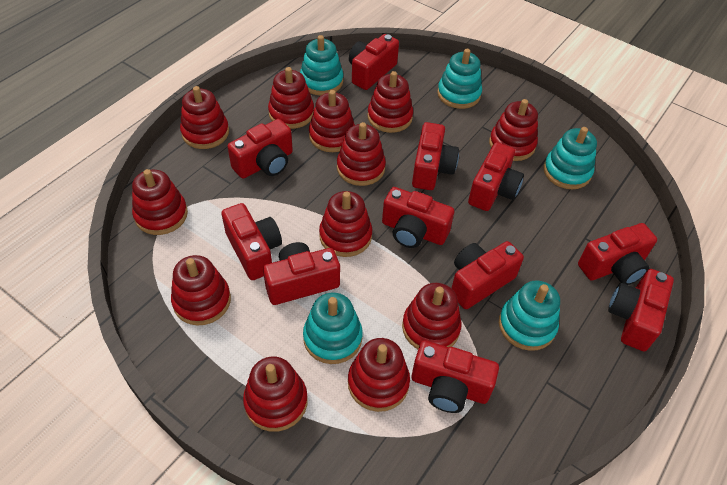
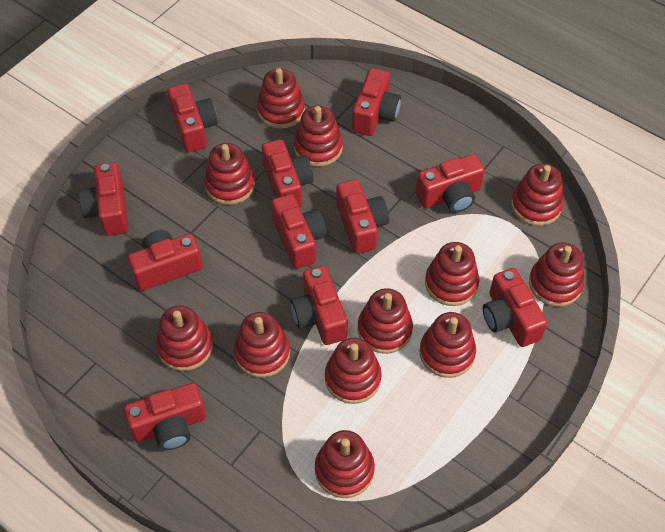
turquoise stacking toy: 5 -> 0

